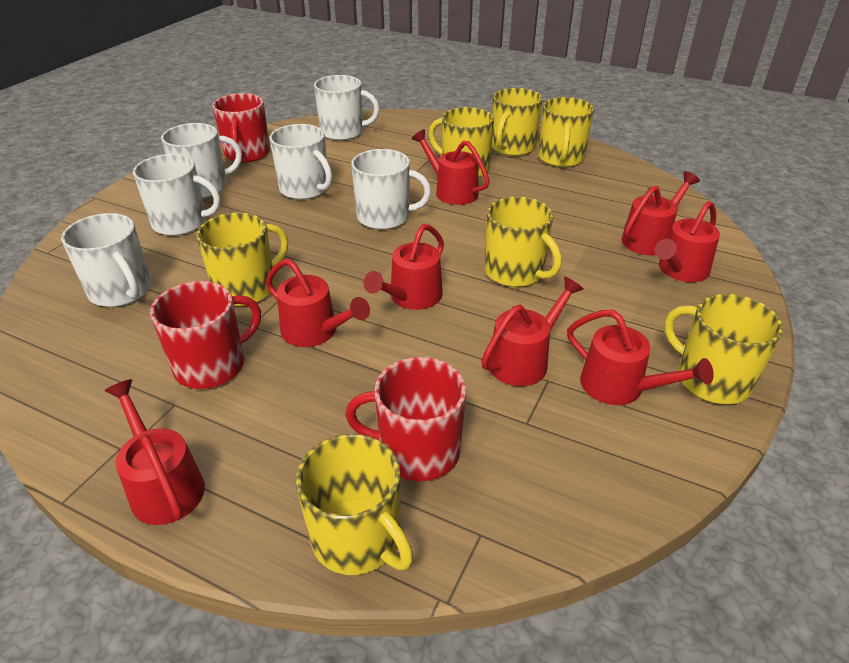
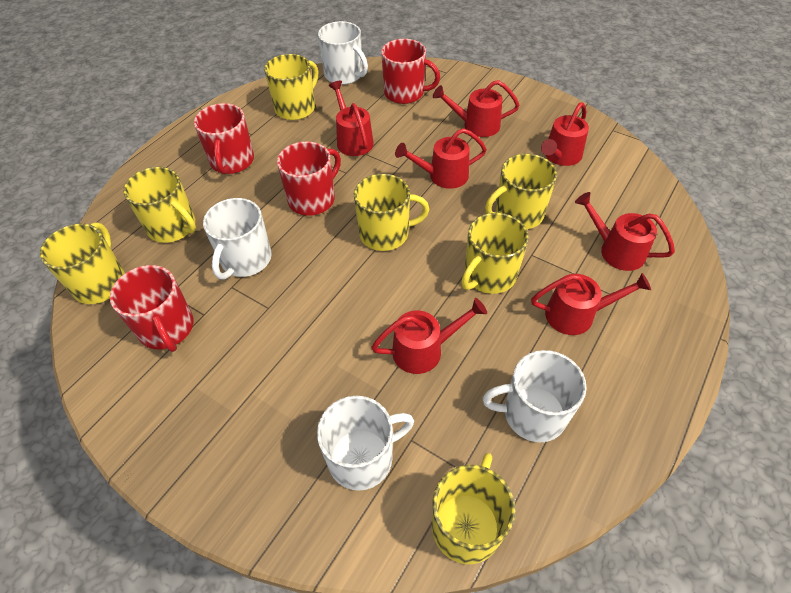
red mug: 3 -> 4
red watering can: 8 -> 7
white mug: 6 -> 4

